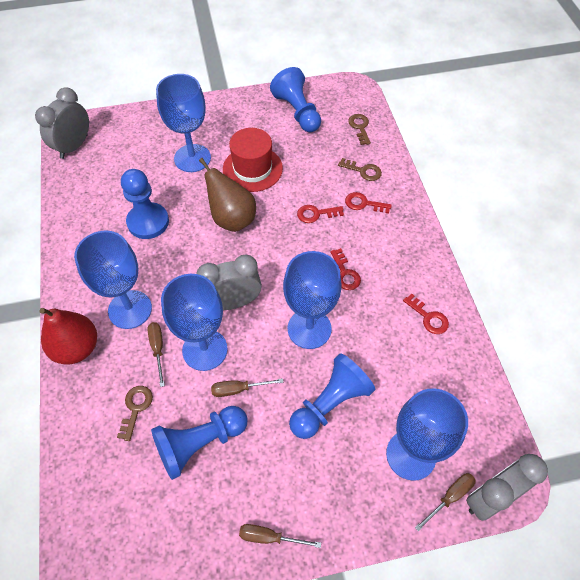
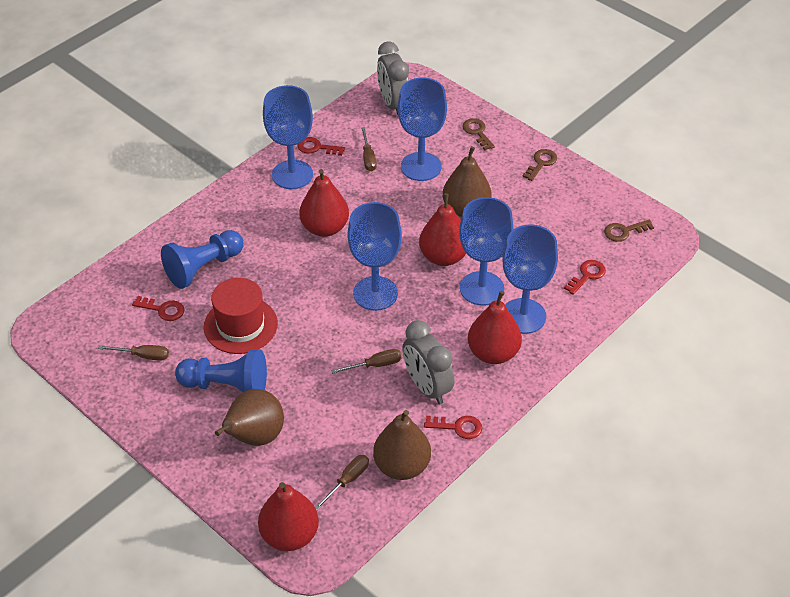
blue pawn: 4 -> 2
brown pear: 1 -> 3
grey clock: 3 -> 2
red pear: 1 -> 4

